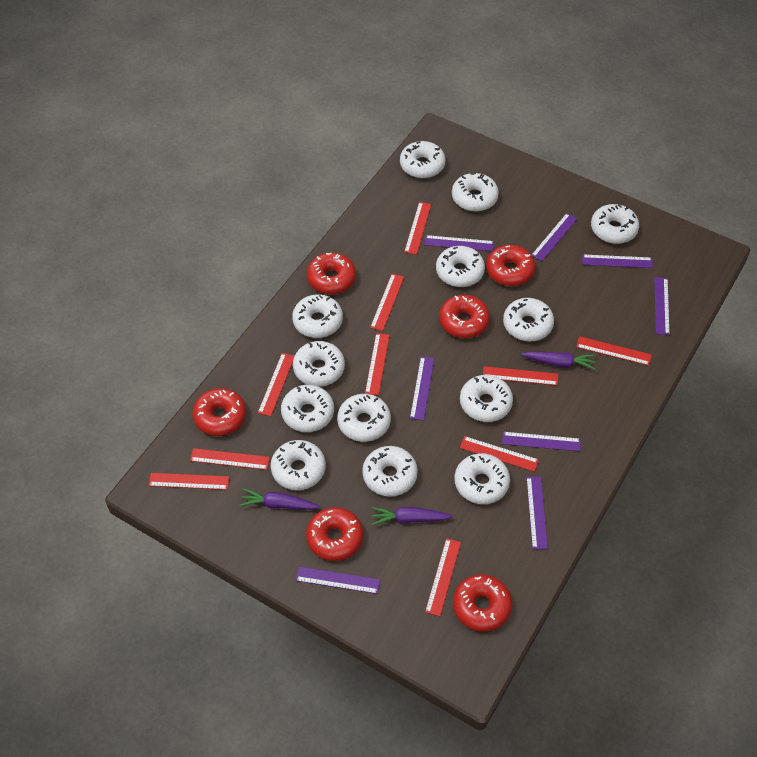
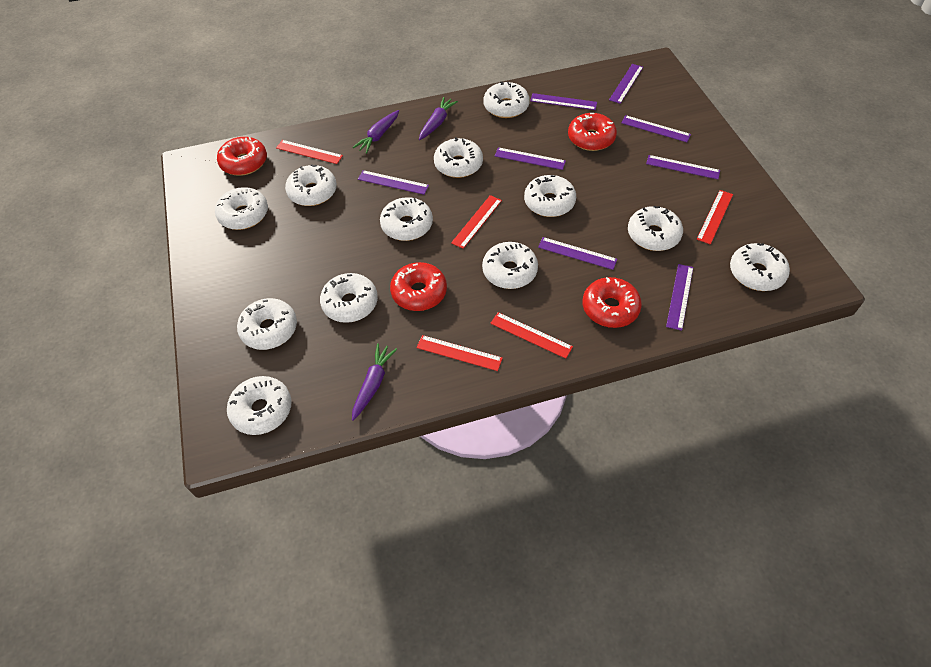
red donut: 6 -> 4
red ruler: 10 -> 5
white donut: 13 -> 12

